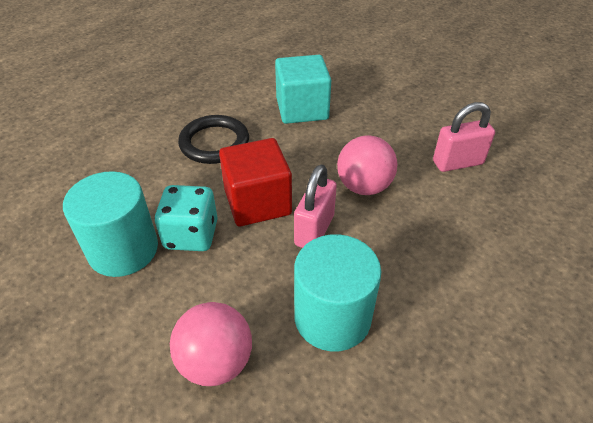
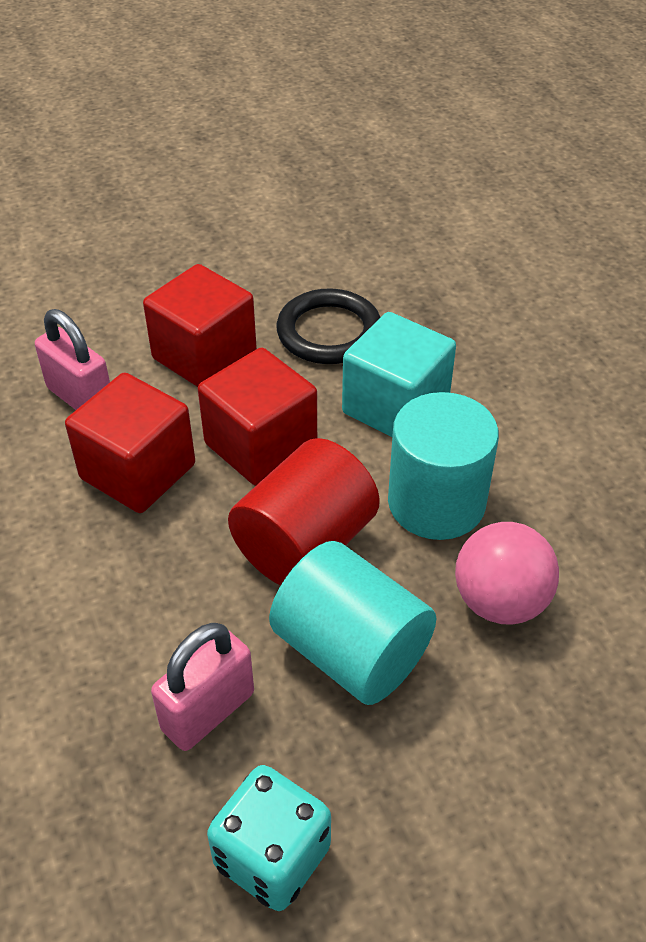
pink ball: 2 -> 1
red cube: 1 -> 3
red cylinder: 0 -> 1

